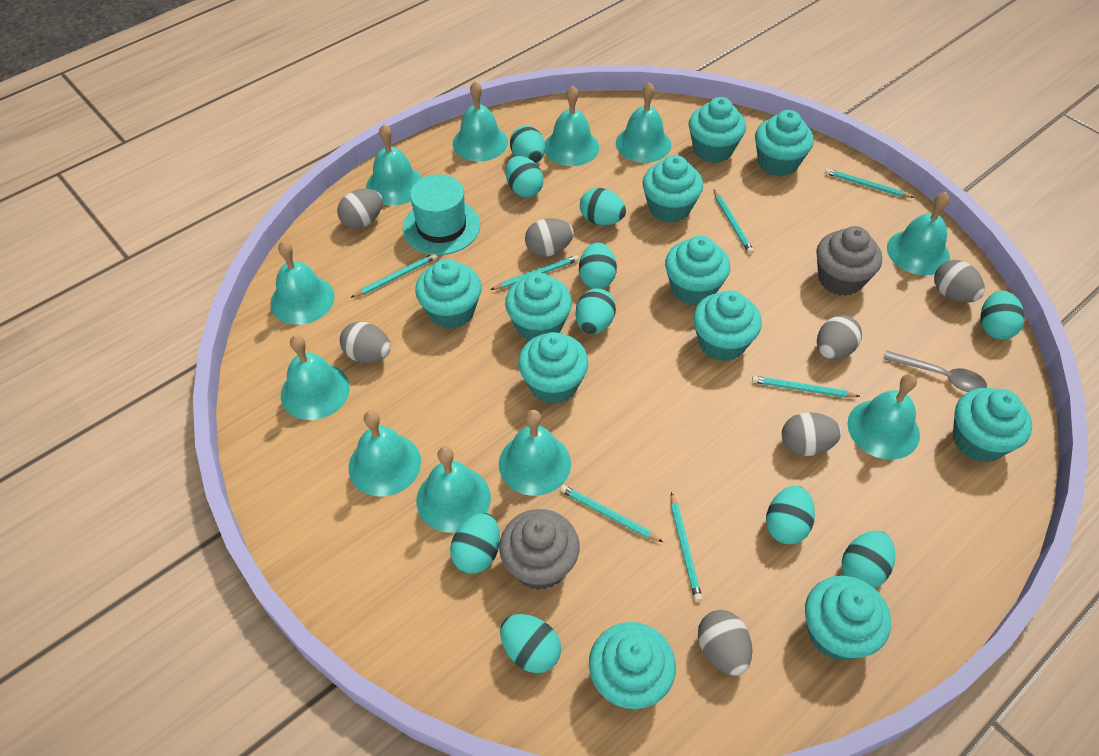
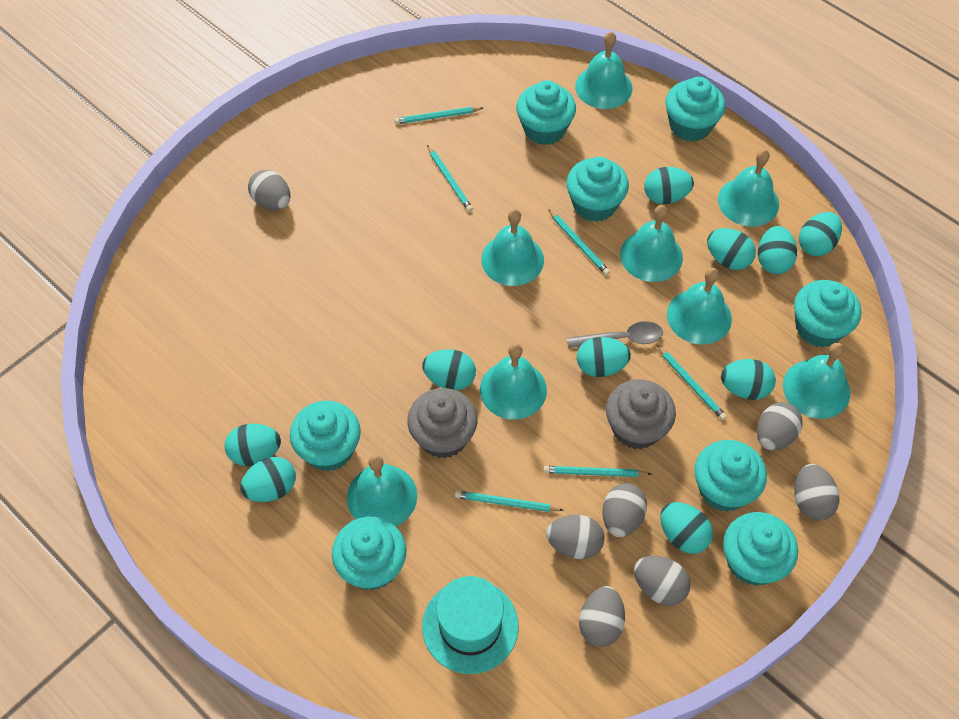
turquoise bell: 11 -> 8
turquoise cupcake: 11 -> 8
turquoise pencil: 7 -> 6

